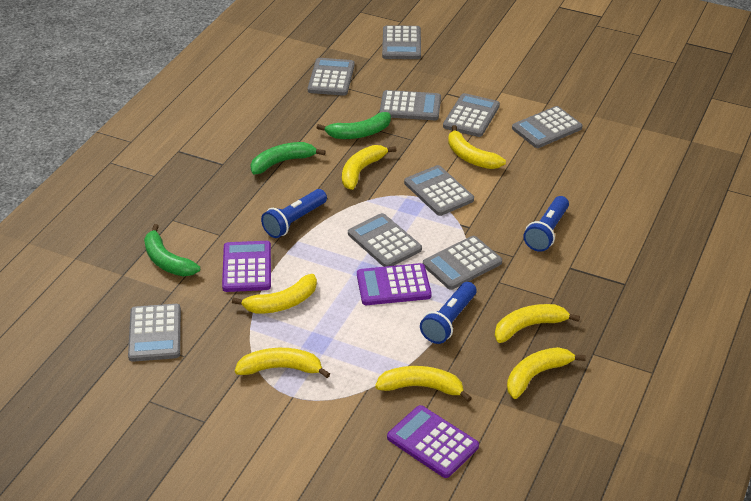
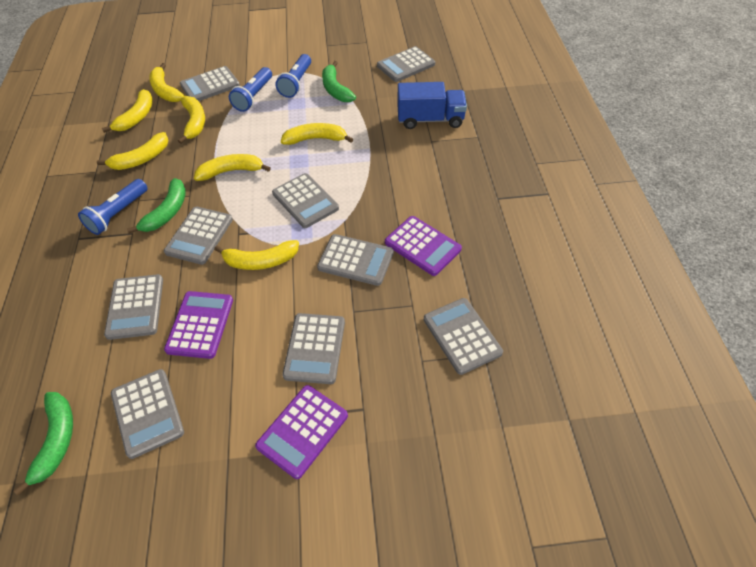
blue truck: 0 -> 1

